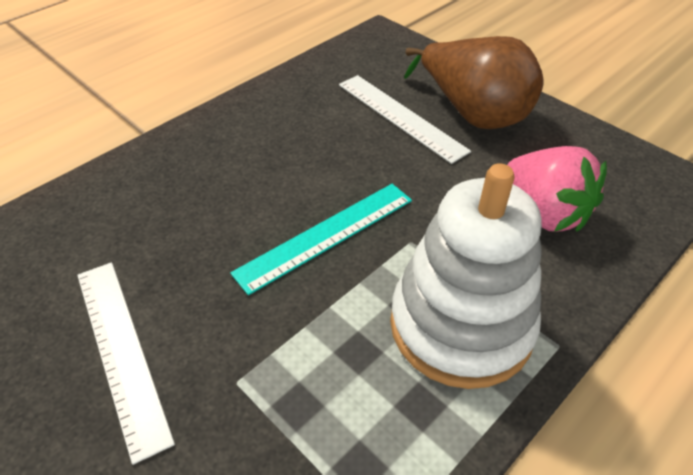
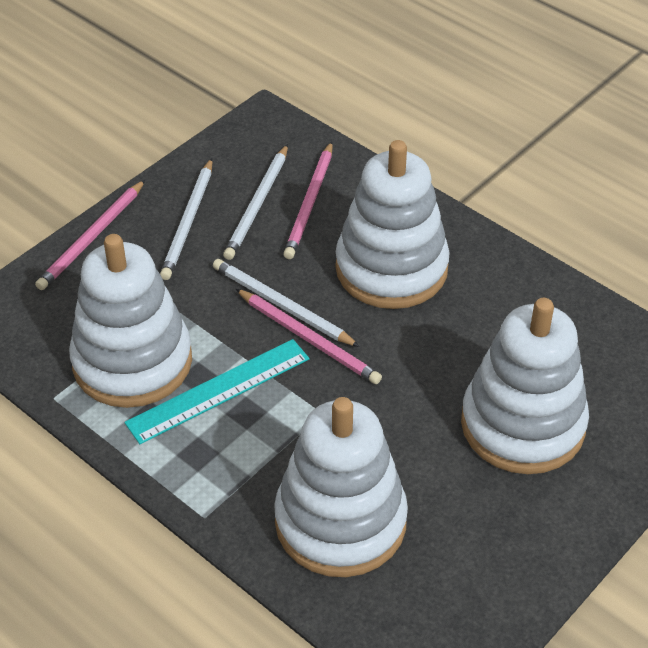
brown pear: 1 -> 0
pink pencil: 0 -> 3
pink strawberry: 1 -> 0
white pencil: 0 -> 3
white ruler: 2 -> 0
white stacking toy: 1 -> 4

